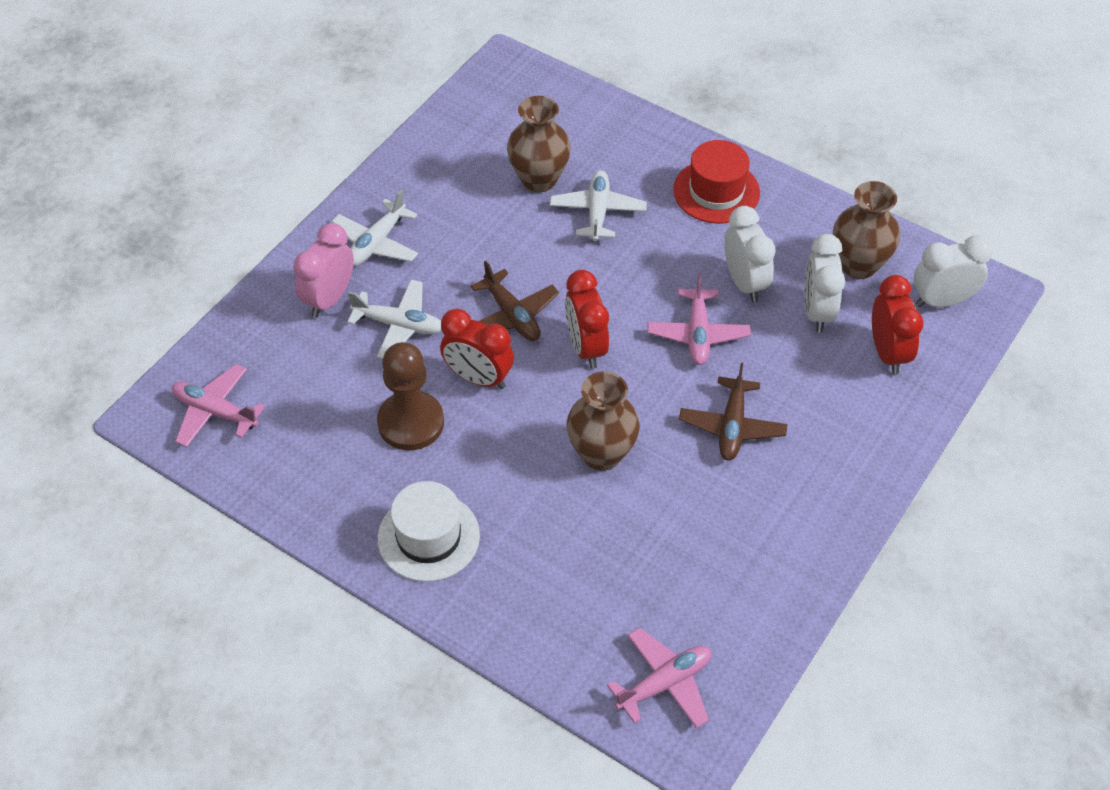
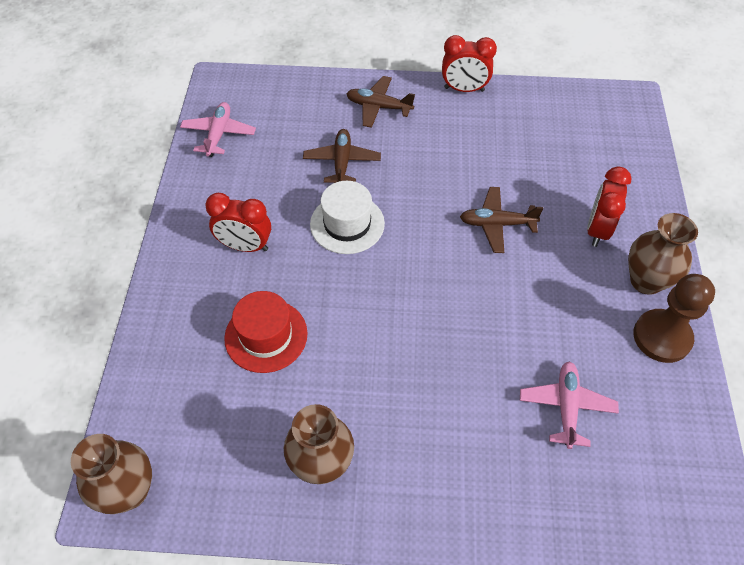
brown plane: 2 -> 3
pink clock: 1 -> 0
pink plane: 3 -> 2
white clock: 3 -> 0
white plane: 3 -> 0

